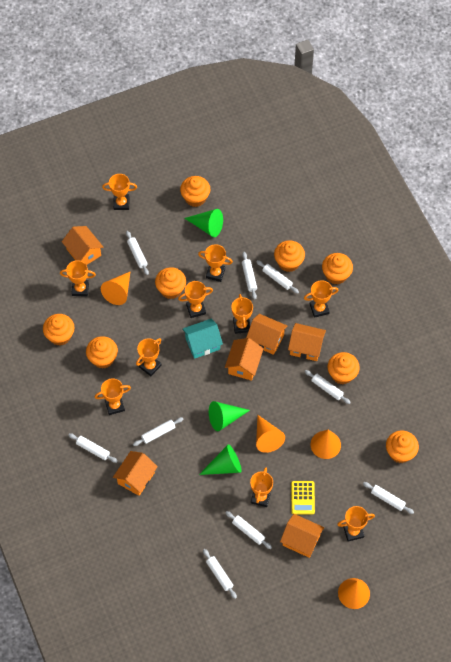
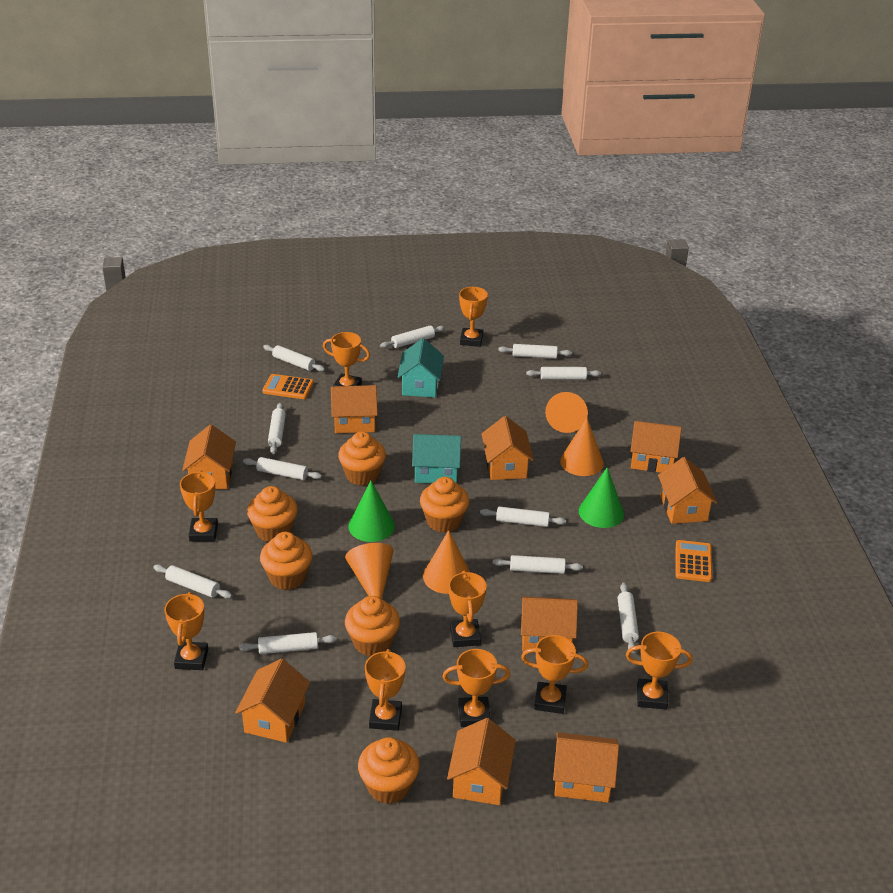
green cone: 3 -> 2
orange calculator: 0 -> 2
orange cupcake: 8 -> 6
orange house: 6 -> 9
orange trophy: 10 -> 9
turquoise house: 1 -> 2
white rolling pin: 9 -> 11
yellow calculator: 1 -> 0

